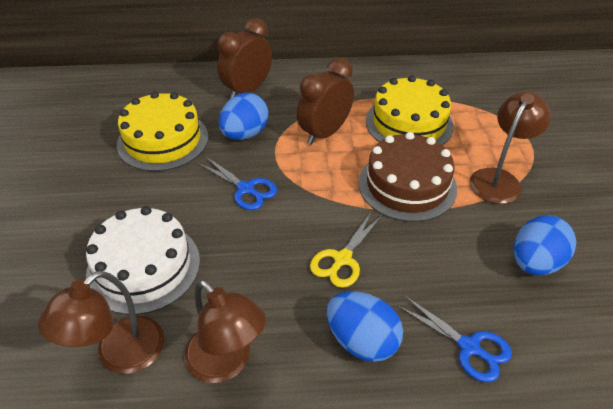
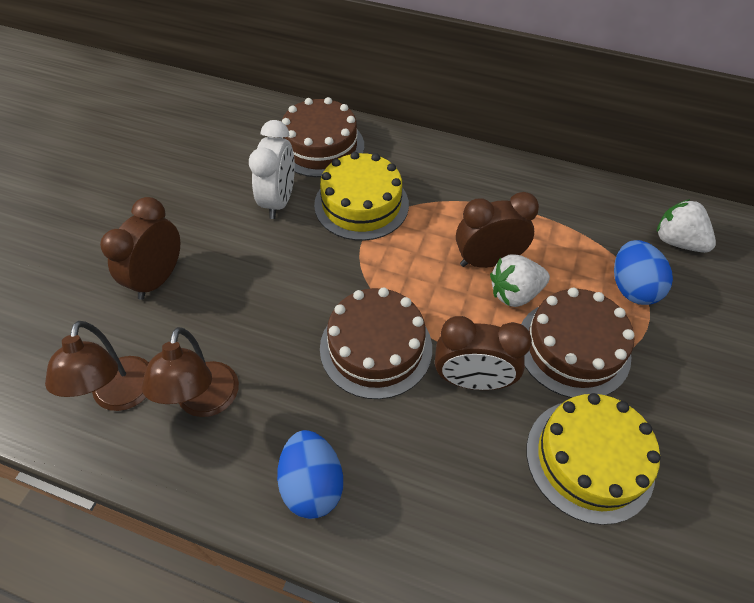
blue egg: 3 -> 2
blue scissors: 2 -> 0
brown cake: 1 -> 3
brown clock: 2 -> 3
brown lamp: 3 -> 2
white cake: 1 -> 0
white clock: 0 -> 1
white strawberry: 0 -> 2
yellow scissors: 1 -> 0

